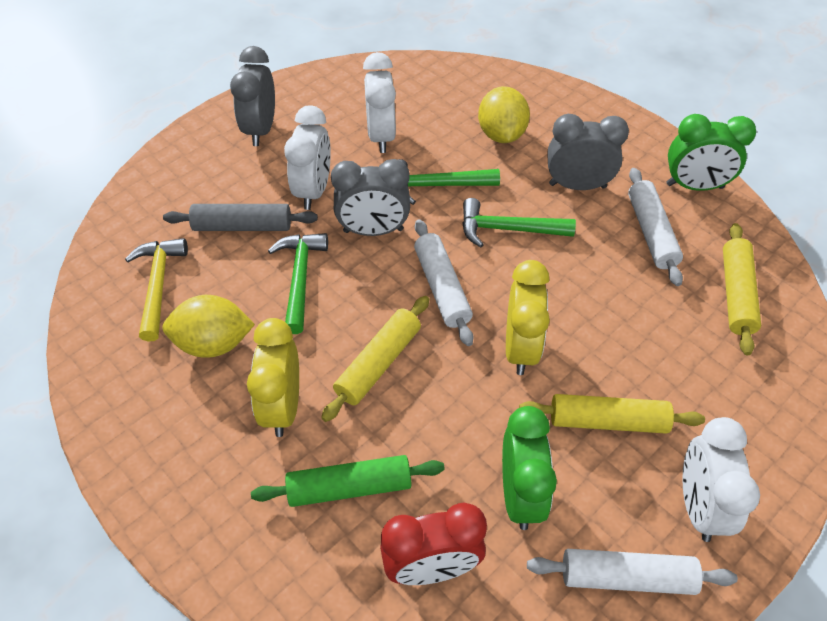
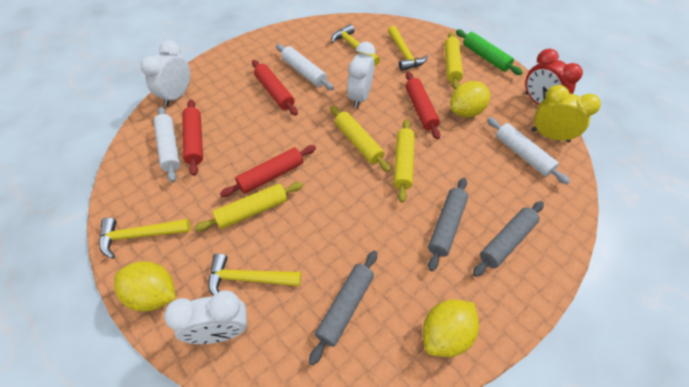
green clock: 2 -> 0
green hammer: 3 -> 0
grey clock: 3 -> 0
grey rolling pin: 1 -> 3
red rolling pin: 0 -> 4
yellow clock: 2 -> 1
yellow hammer: 1 -> 4
yellow lemon: 2 -> 3
yellow rolling pin: 3 -> 4

